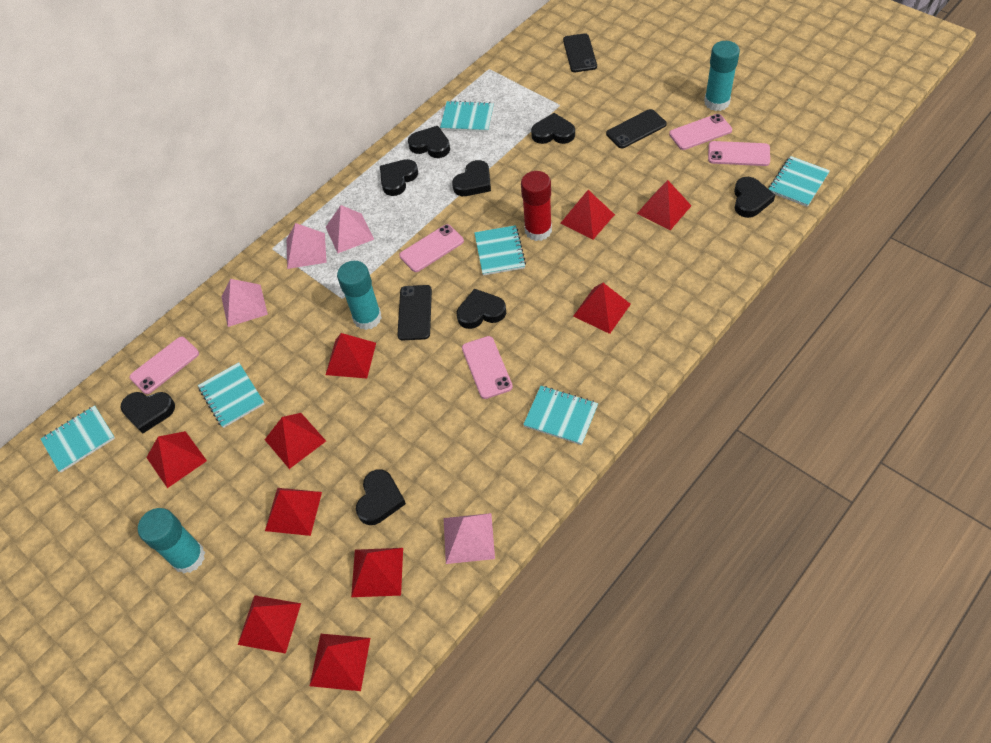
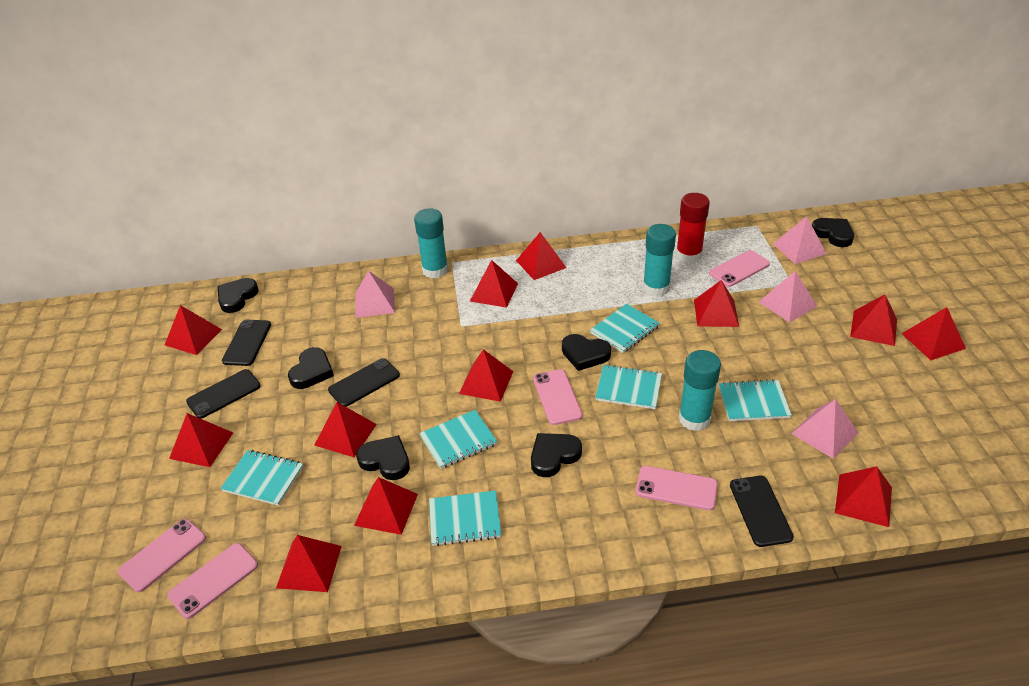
black heart: 8 -> 6
black phone: 3 -> 4
red pyramid: 10 -> 12

